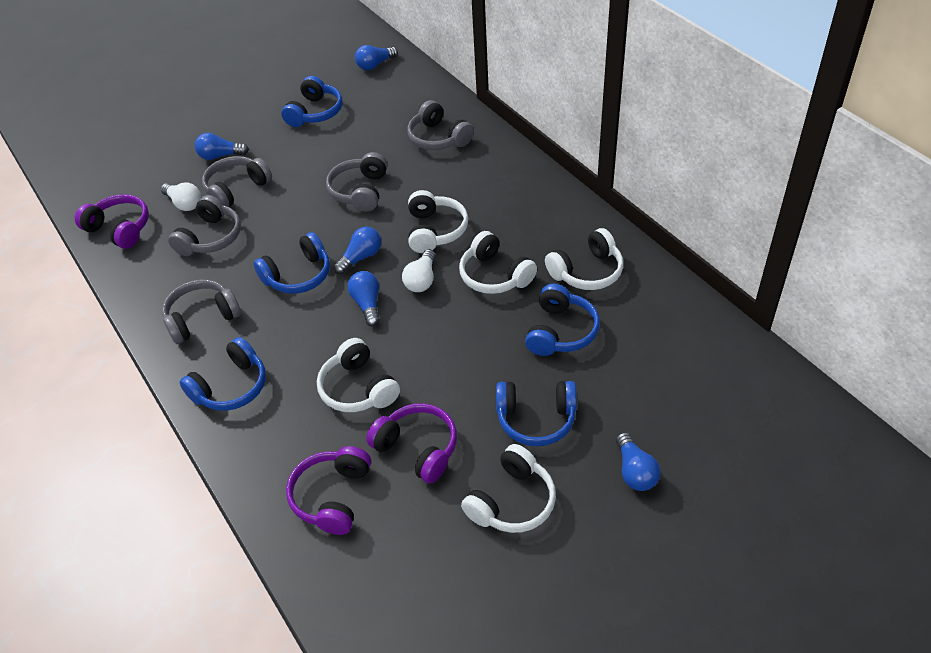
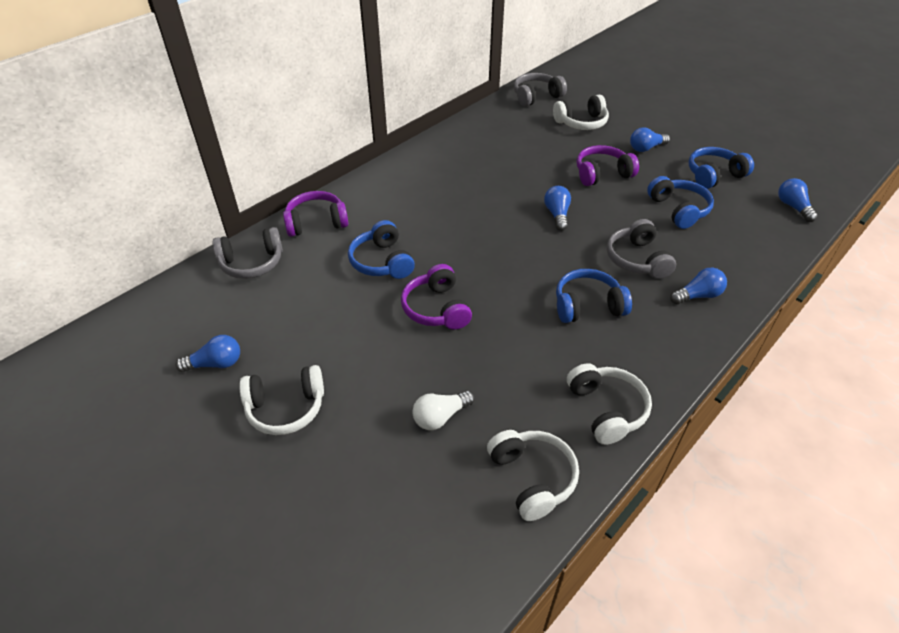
blue headphones: 5 -> 4
grey headphones: 5 -> 3
white headphones: 5 -> 4
white light bulb: 2 -> 1

